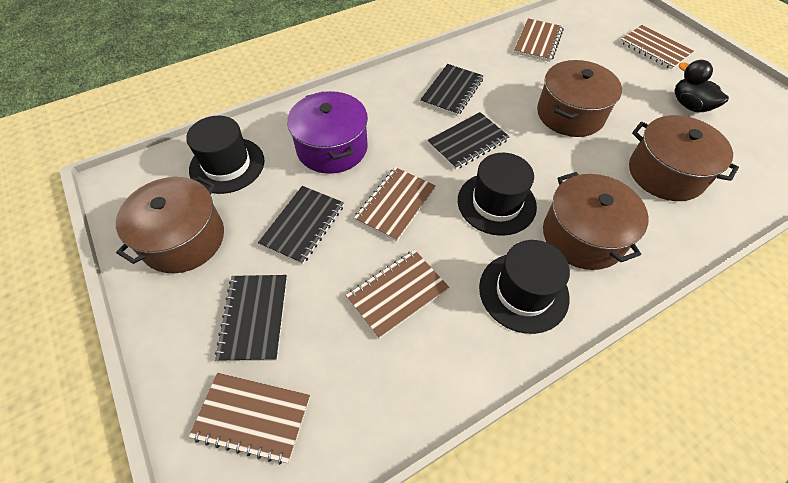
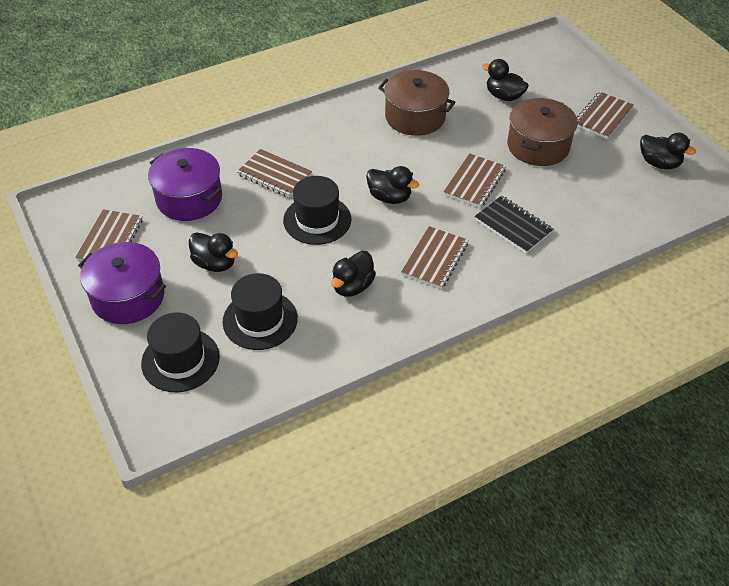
black duck: 1 -> 5
black notebook: 4 -> 1
brown pot: 4 -> 2
purple pot: 1 -> 2

